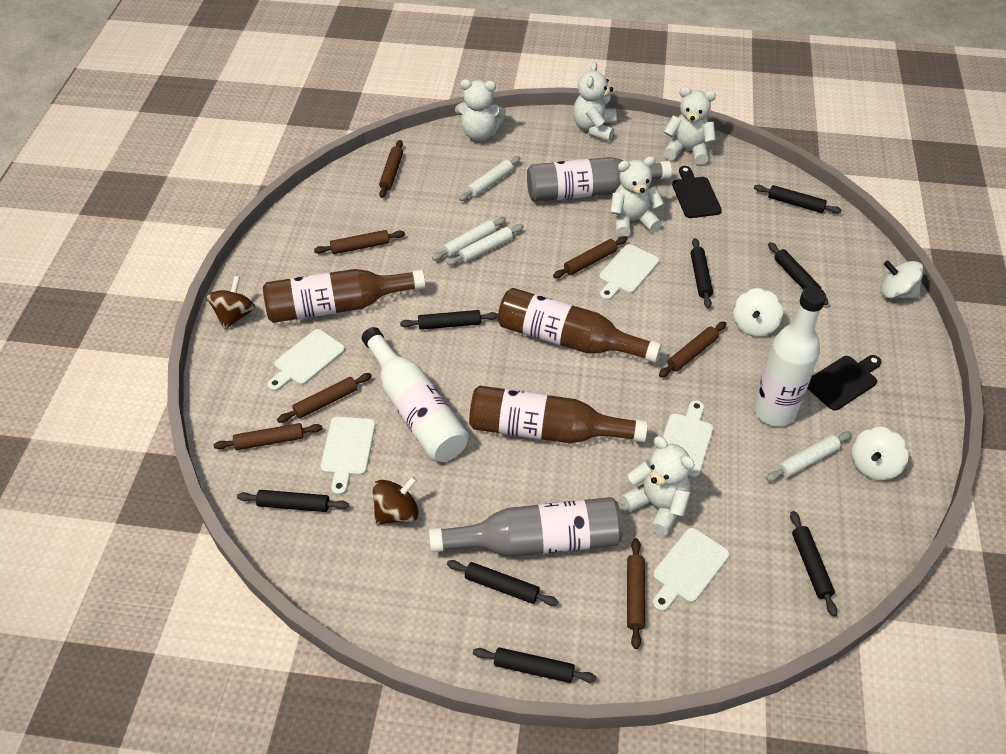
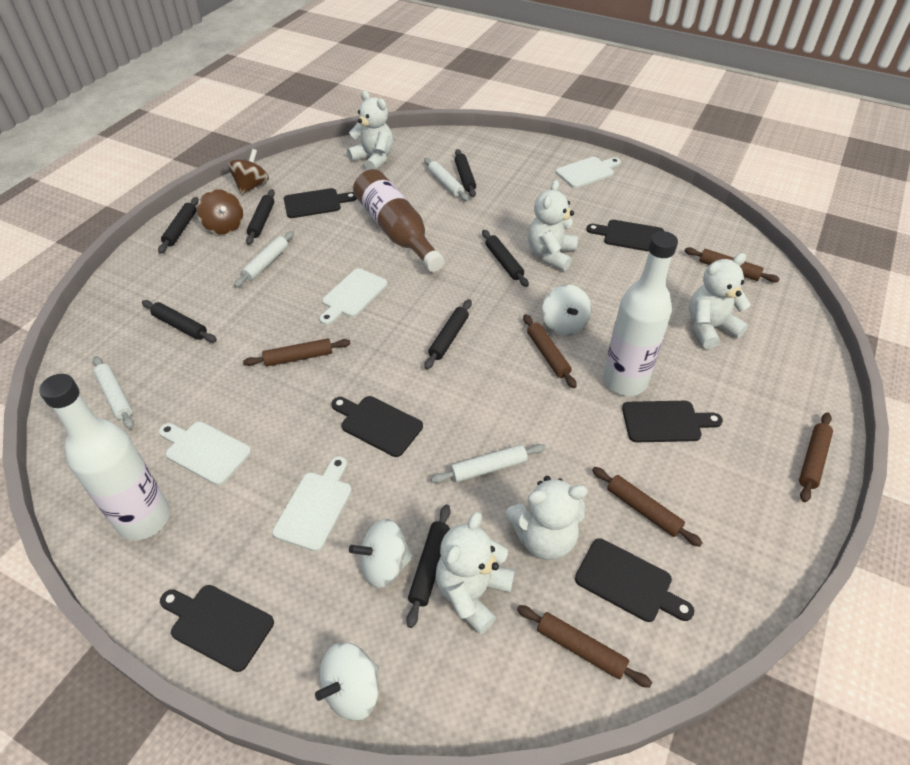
black cutting board: 2 -> 6
black rolling pin: 8 -> 7
brown bottle: 3 -> 1
brown rolling pin: 7 -> 6
grey bottle: 2 -> 0
white cutting board: 5 -> 4

